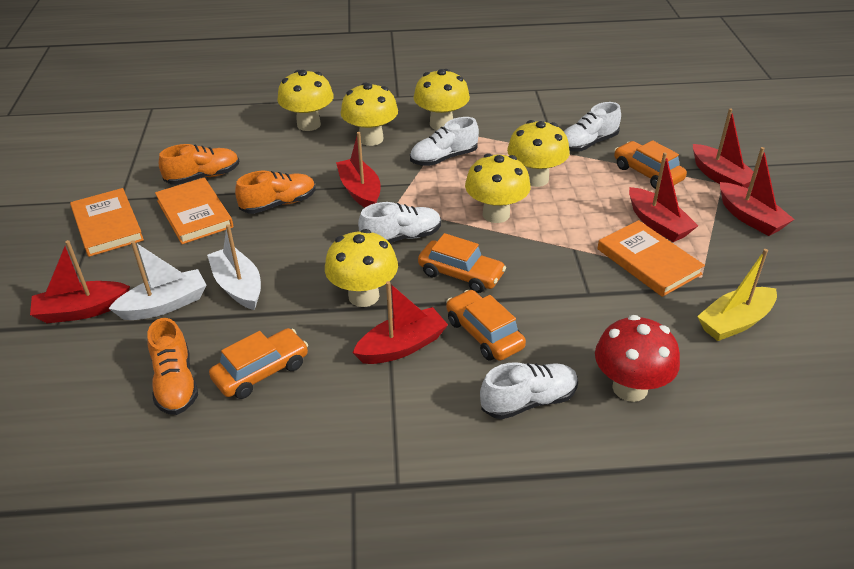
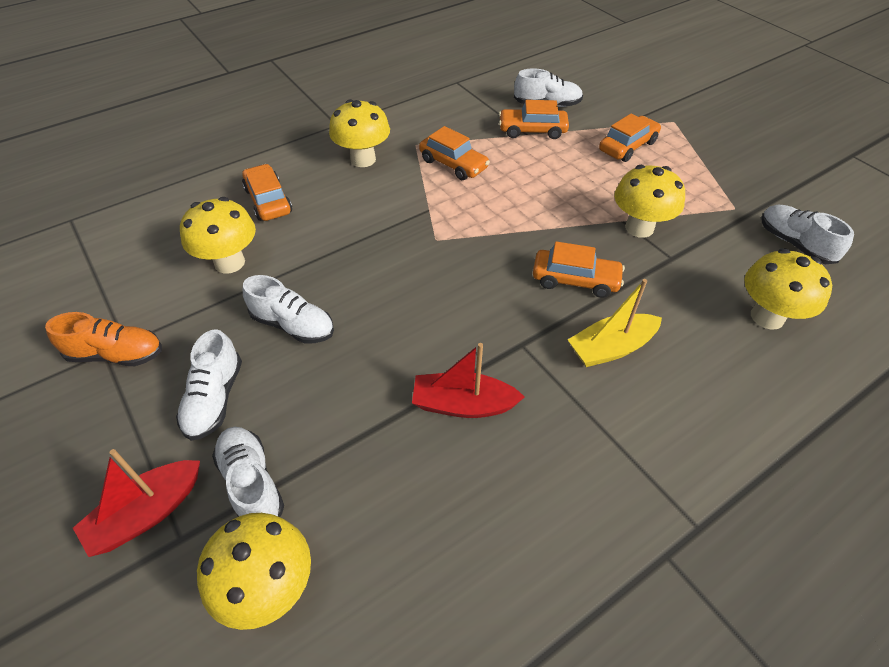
orange book: 3 -> 0
orange car: 4 -> 5
orange shoe: 3 -> 1
red boat: 6 -> 2
red mushroom: 1 -> 0
white boat: 2 -> 0
white shoe: 4 -> 5
yellow mushroom: 6 -> 5

